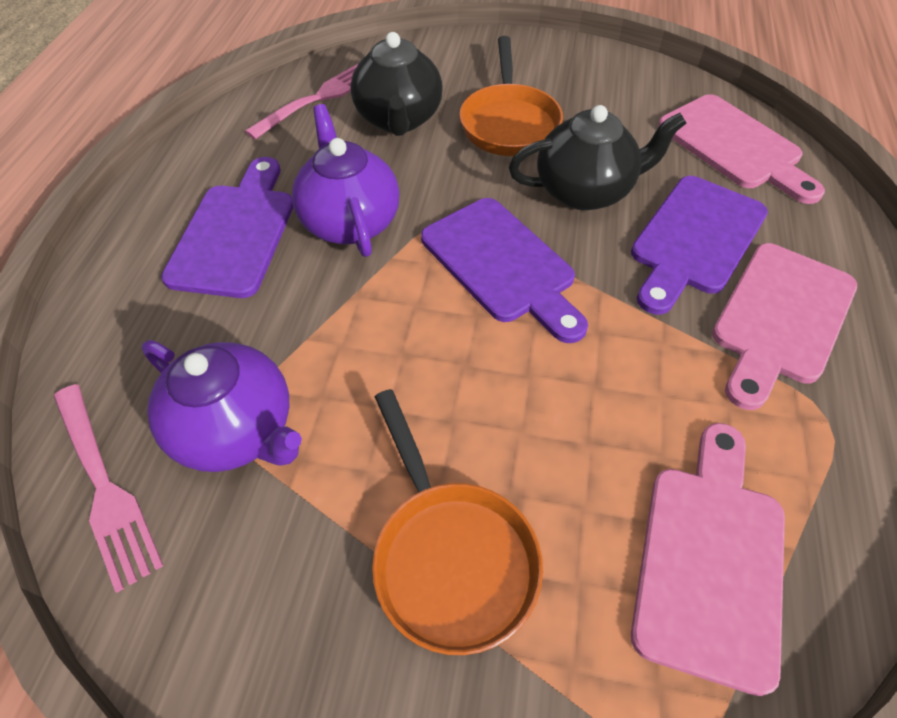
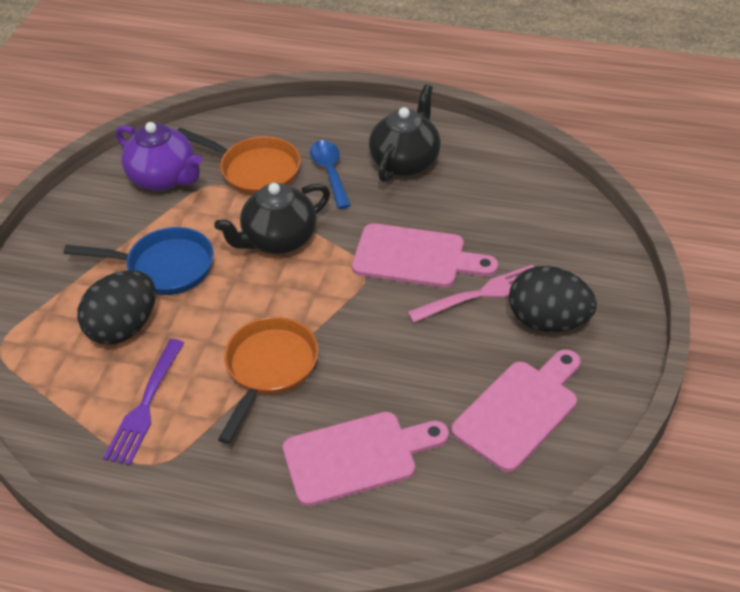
black egg: 0 -> 2
blue pan: 0 -> 1
blue spoon: 0 -> 1
pink fork: 2 -> 1
purple cutting board: 3 -> 0
purple fork: 0 -> 1
purple teapot: 2 -> 1

